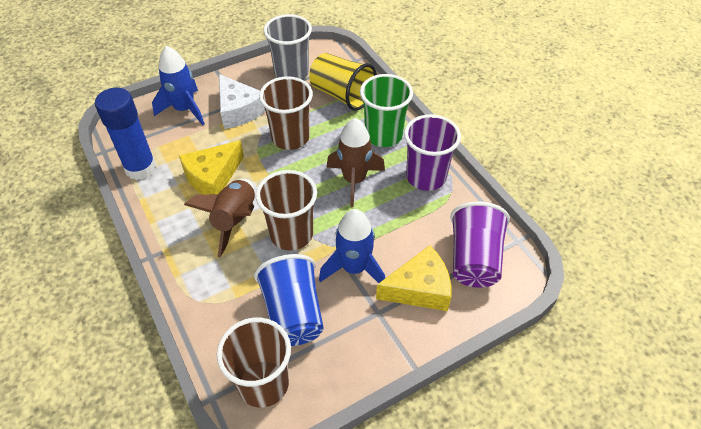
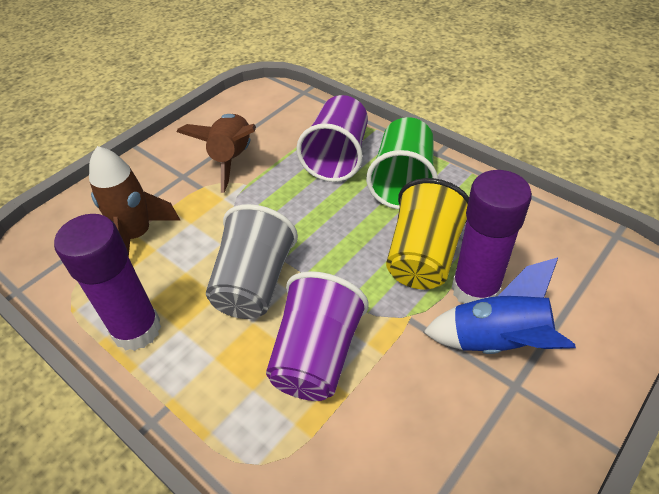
blue cup: 1 -> 0
blue glue stick: 1 -> 0
blue rocket: 2 -> 1
brown cup: 3 -> 0
purple glue stick: 0 -> 2
white cheese: 1 -> 0
yellow cheese: 2 -> 0

